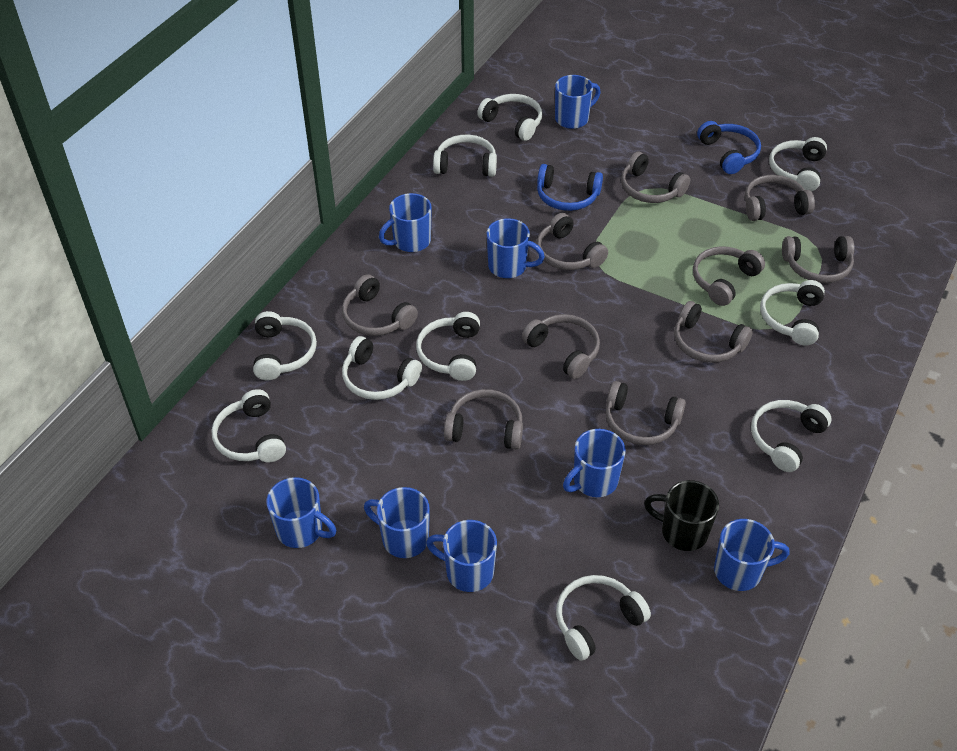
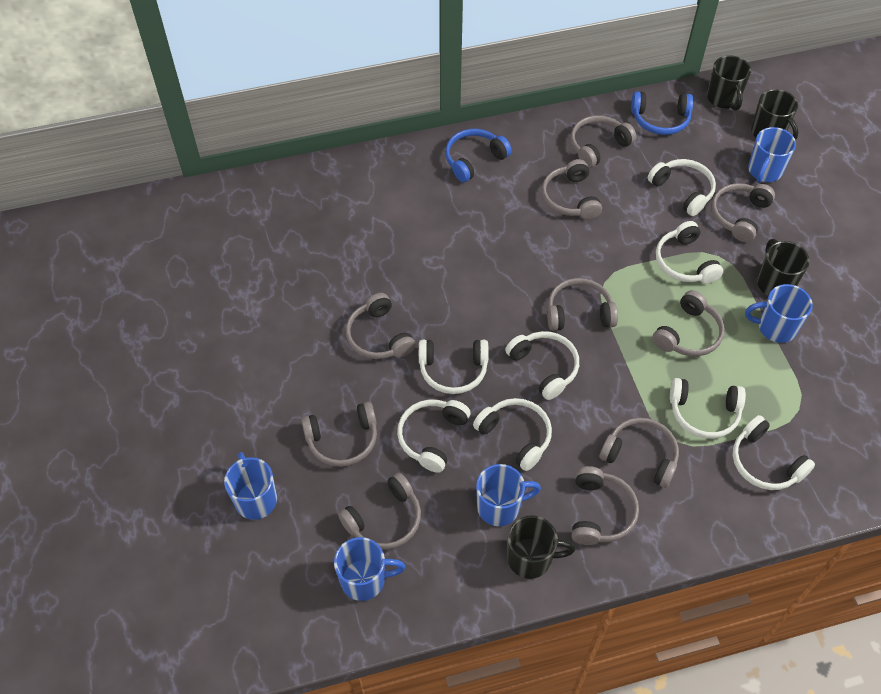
black mug: 1 -> 4
blue mug: 8 -> 5
white headphones: 10 -> 8

